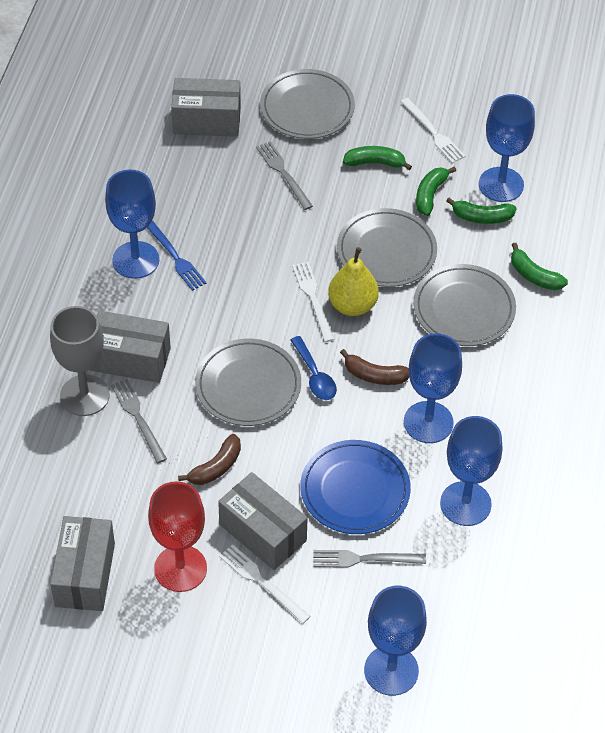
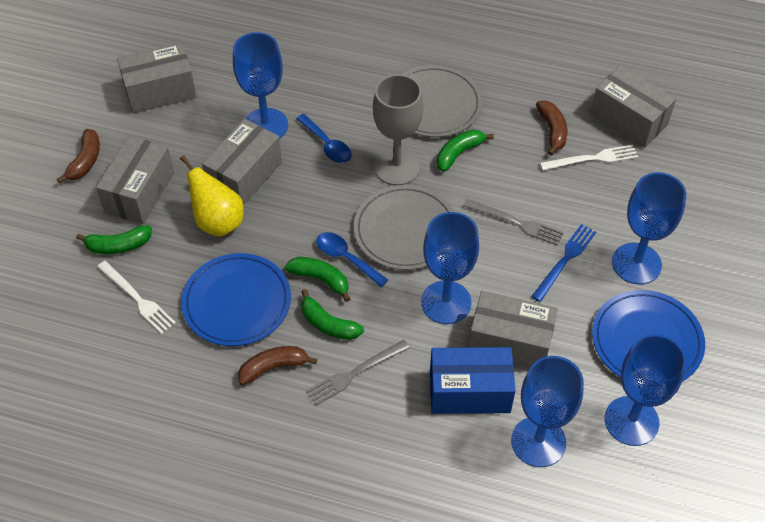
blue box: 0 -> 1
blue plate: 1 -> 2
blue spoon: 1 -> 2
brown banana: 2 -> 3
grey box: 4 -> 5
grey fork: 3 -> 2
grey plate: 4 -> 2
red goblet: 1 -> 0
white fork: 3 -> 2

